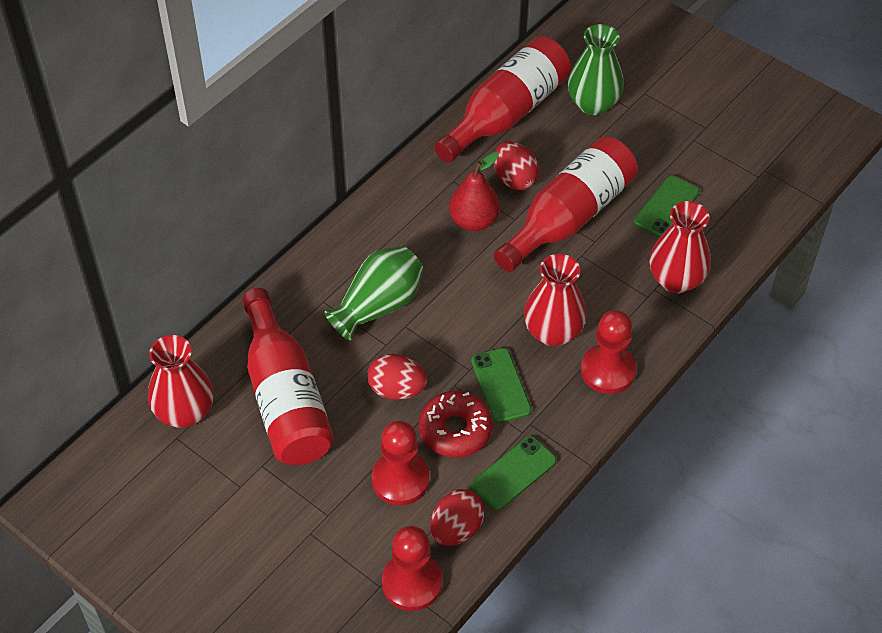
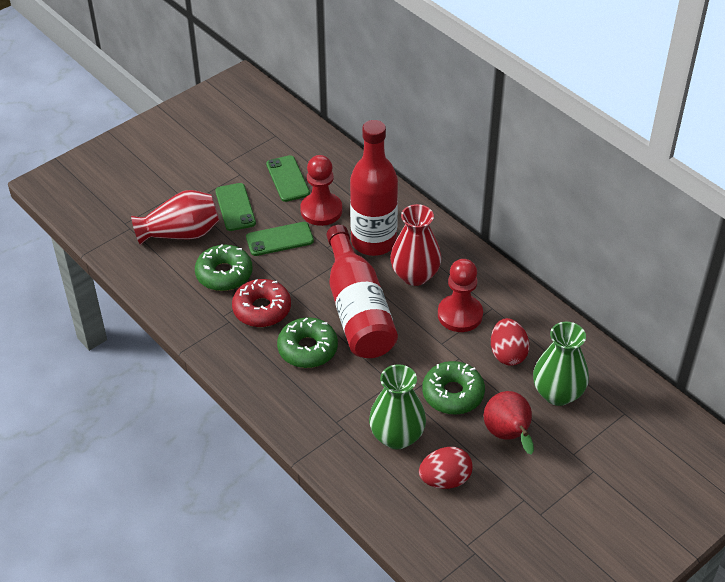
green donut: 0 -> 3
red bottle: 3 -> 2
red egg: 3 -> 2
red pawn: 3 -> 2
red vase: 3 -> 2

